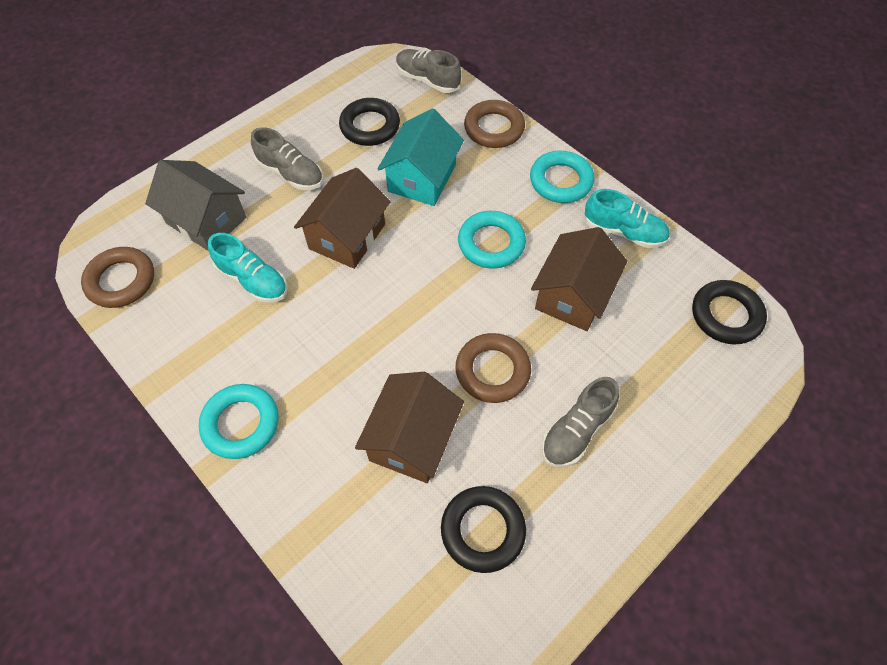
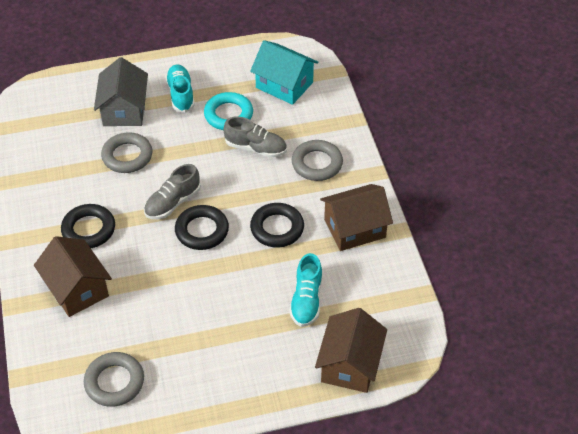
brown ring: 3 -> 0
grey ring: 0 -> 3
grey shoe: 3 -> 2
turquoise ring: 3 -> 1

